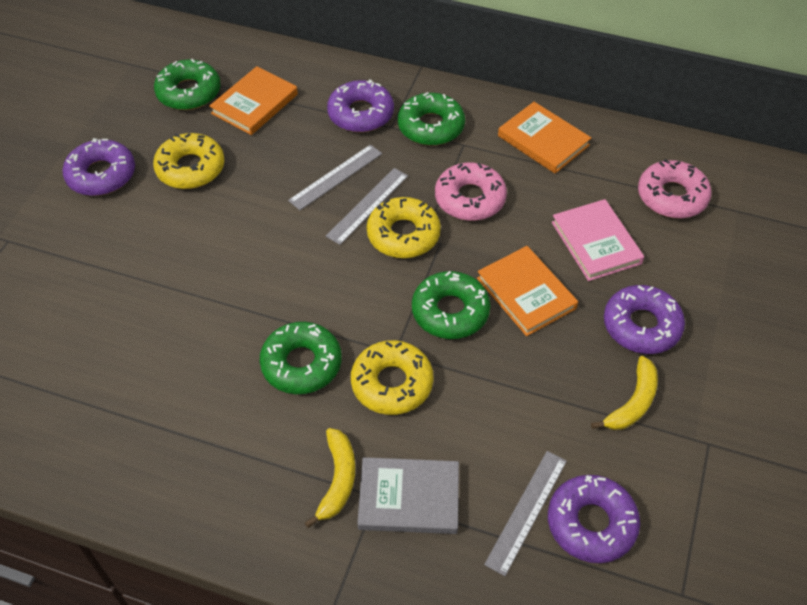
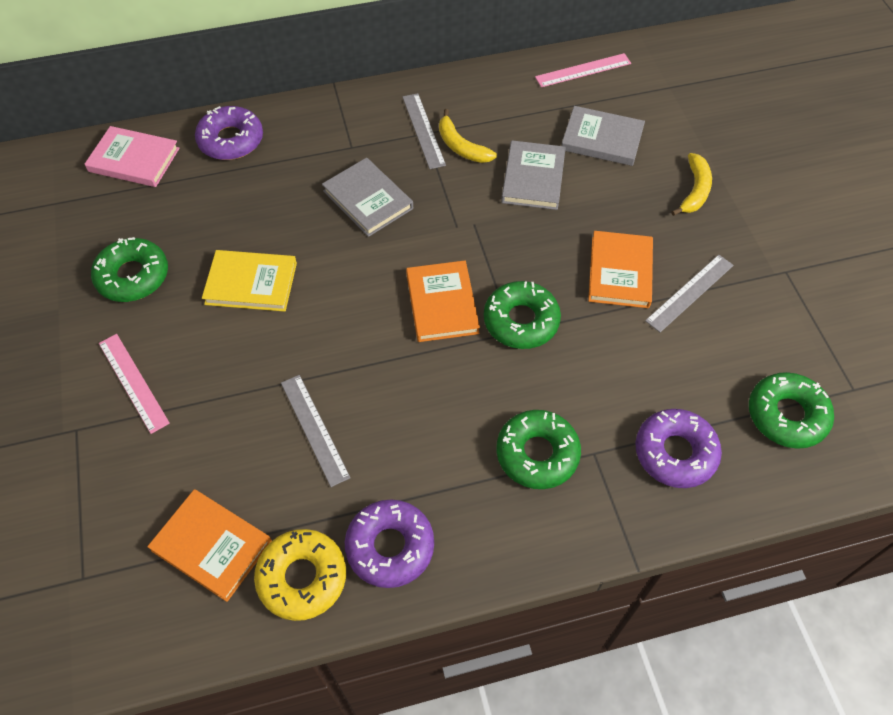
grey book: 1 -> 3
pink donut: 2 -> 0
pink ruler: 0 -> 2
purple donut: 4 -> 3
yellow book: 0 -> 1
yellow donut: 3 -> 1

